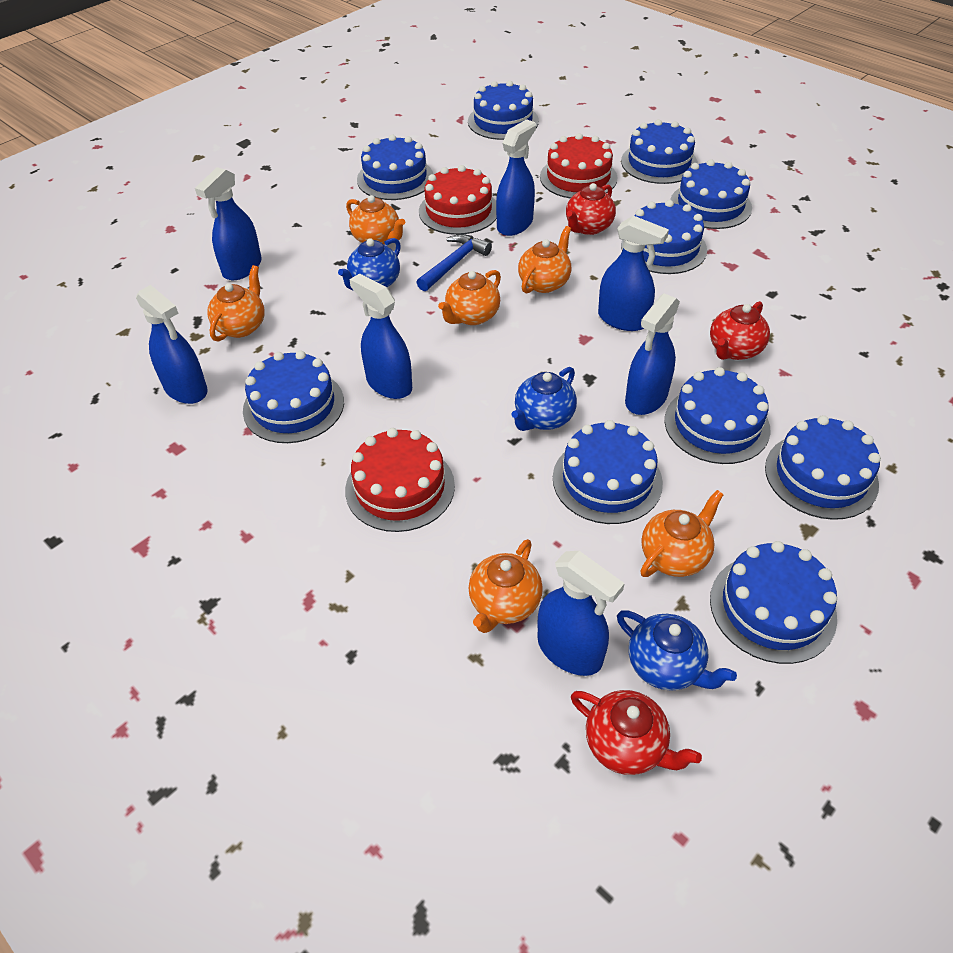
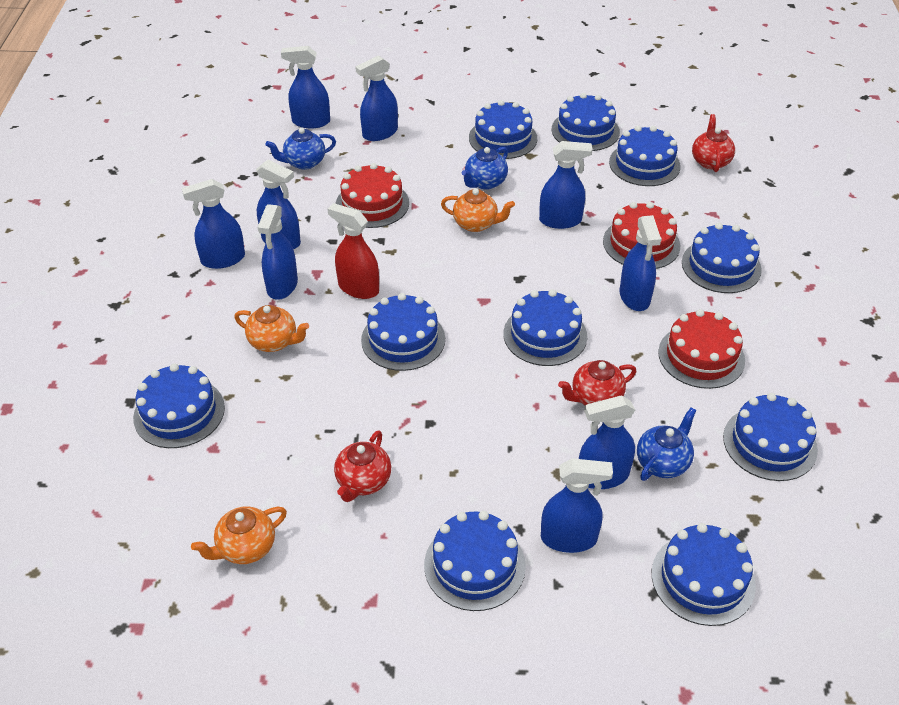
blue hammer: 1 -> 0
blue spray bottle: 7 -> 9
orange teapot: 6 -> 3
red spray bottle: 0 -> 1

